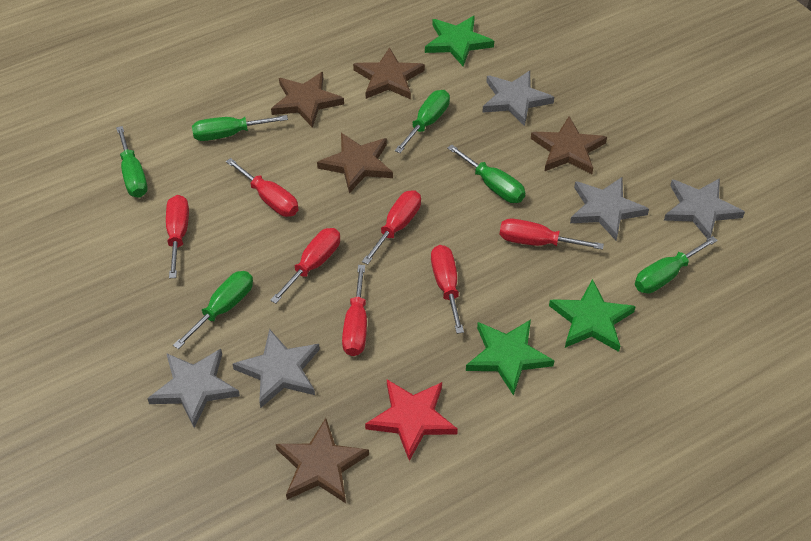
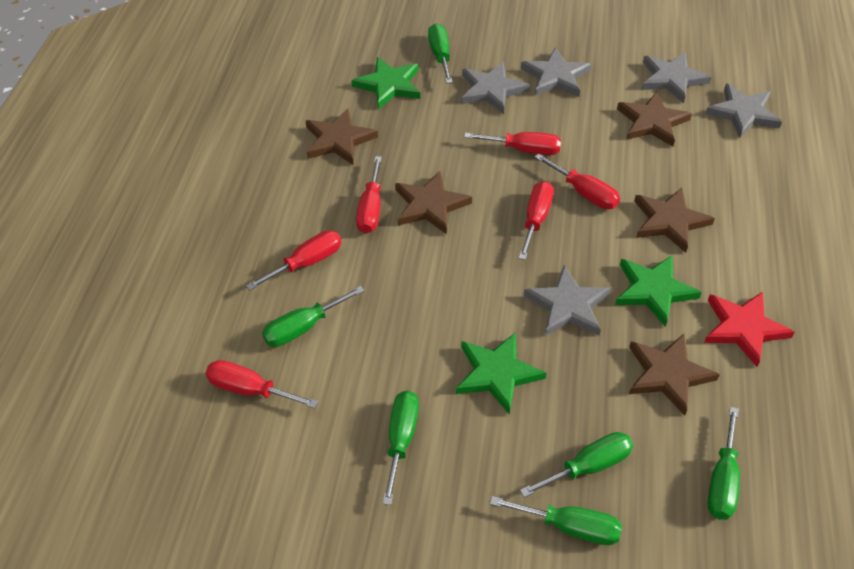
red screwdriver: 7 -> 6

